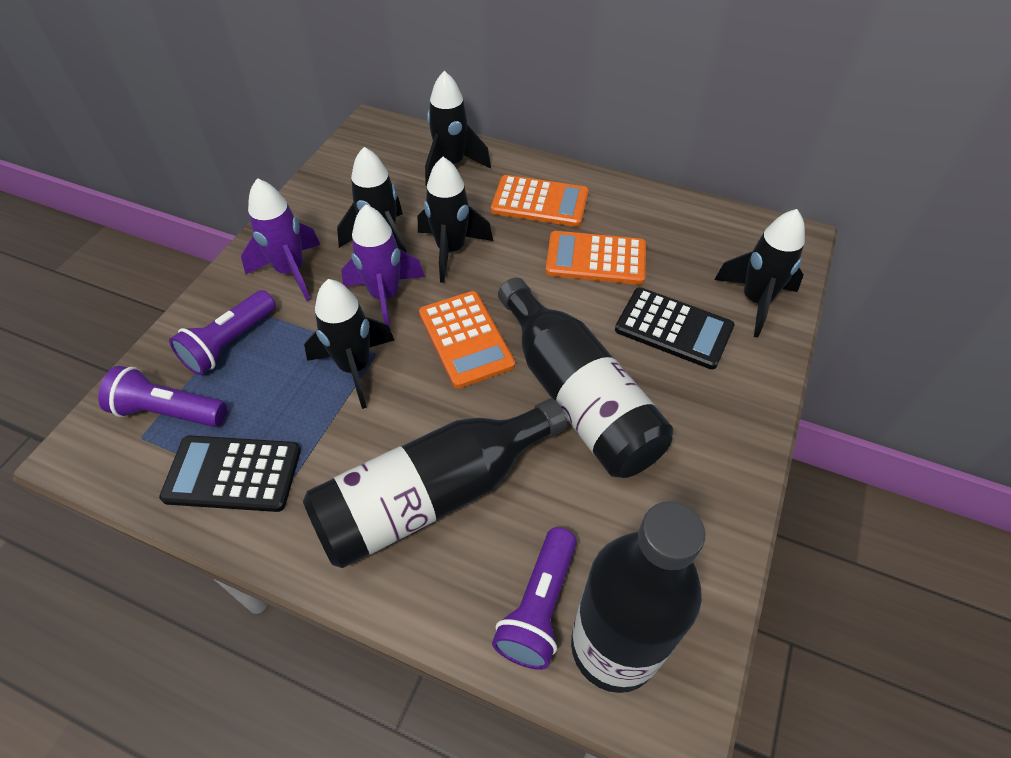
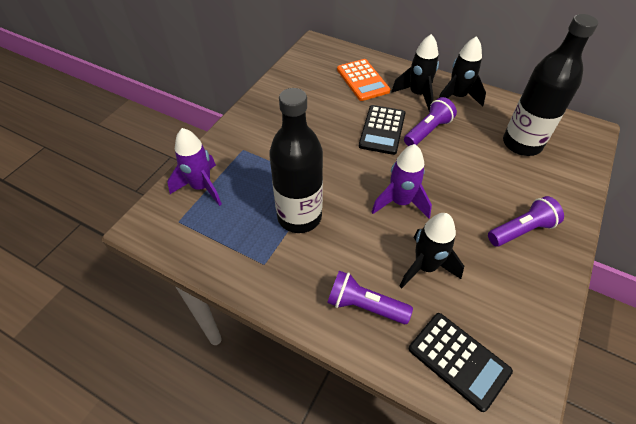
black bottle: 3 -> 2
black rocket: 5 -> 3
orange calculator: 3 -> 1

